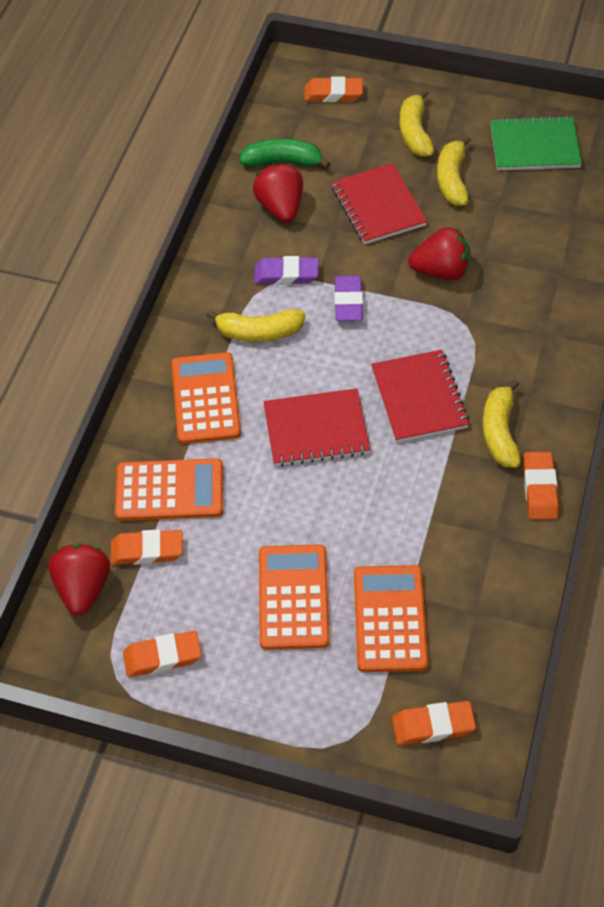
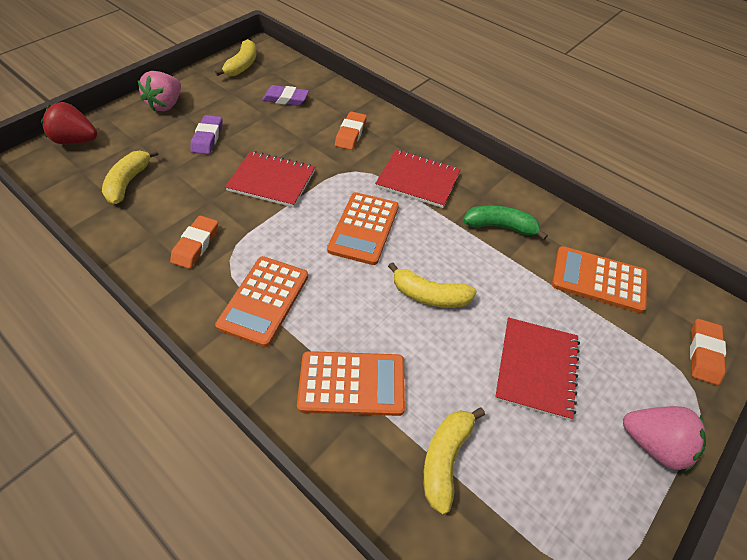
green notebook: 1 -> 0
orange eraser: 5 -> 3
pink strawberry: 0 -> 2
red strawberry: 3 -> 1

